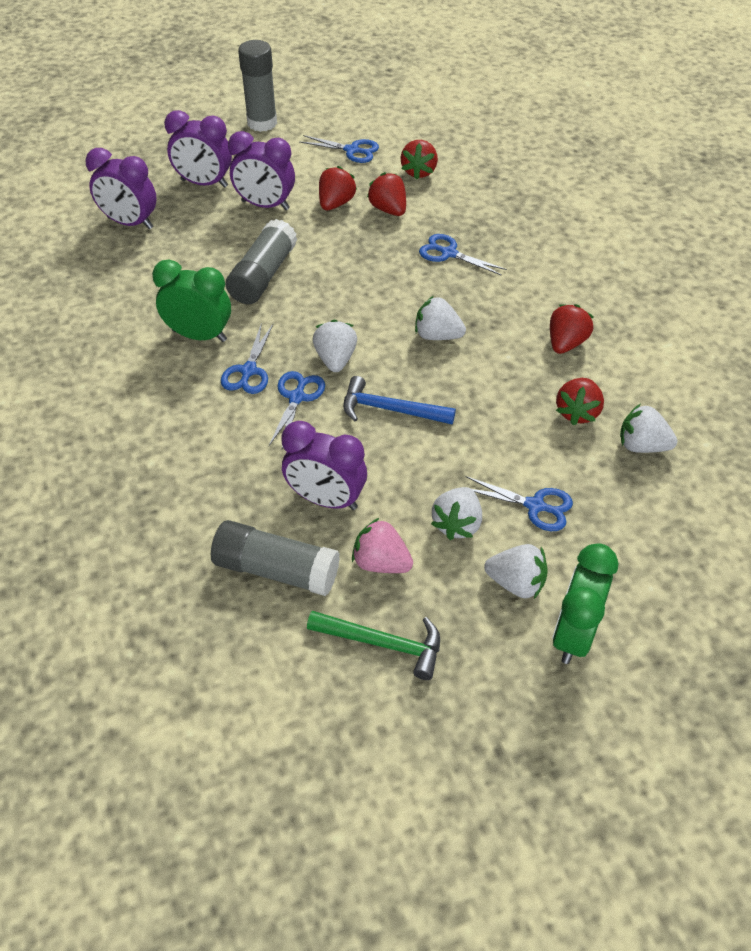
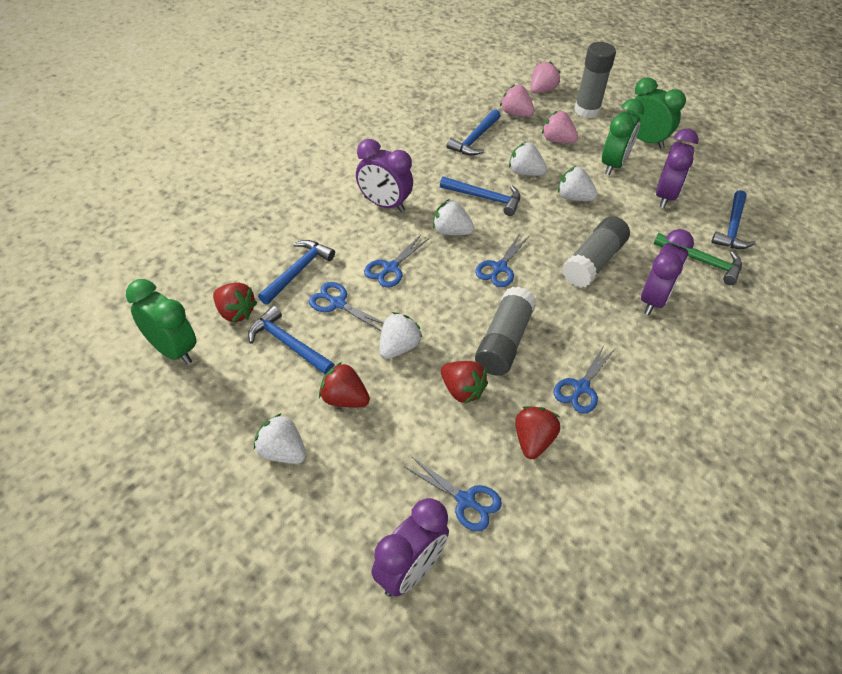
blue hammer: 1 -> 5
green clock: 2 -> 3
pink strawberry: 1 -> 3
red strawberry: 5 -> 4

